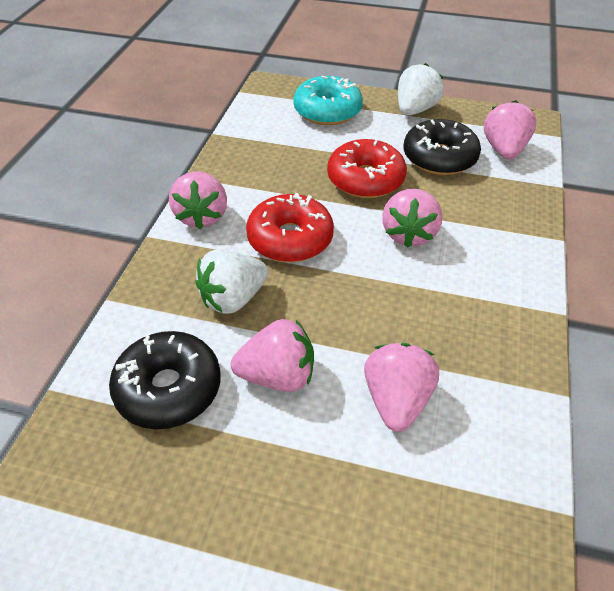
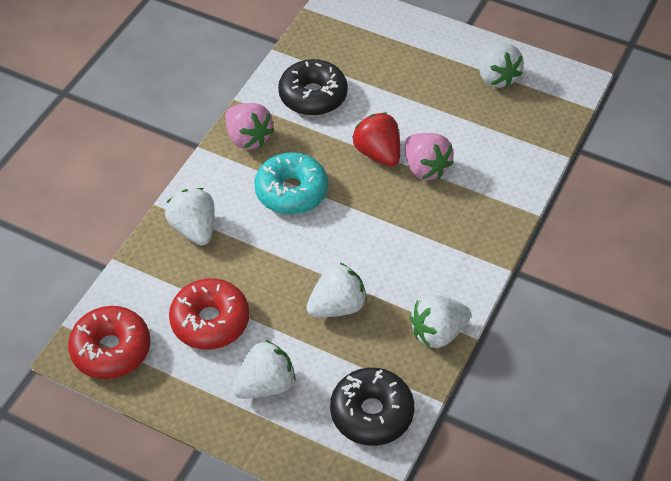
pink strawberry: 5 -> 2
red strawberry: 0 -> 1
white strawberry: 2 -> 5

